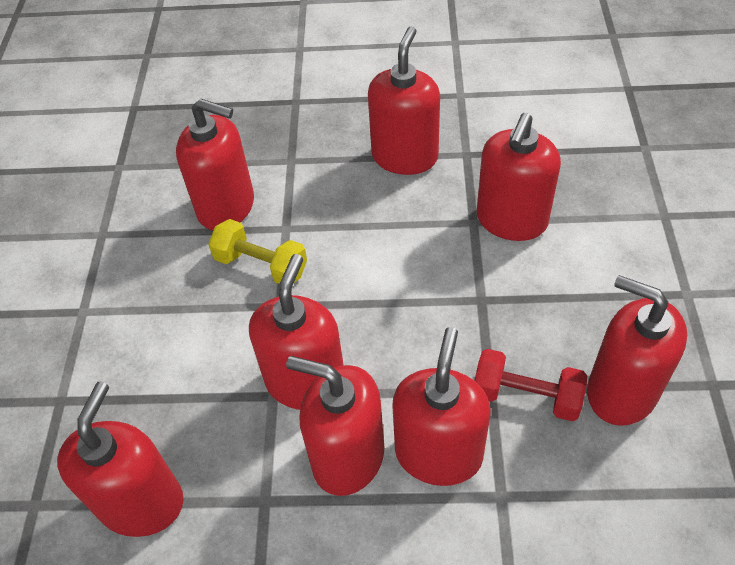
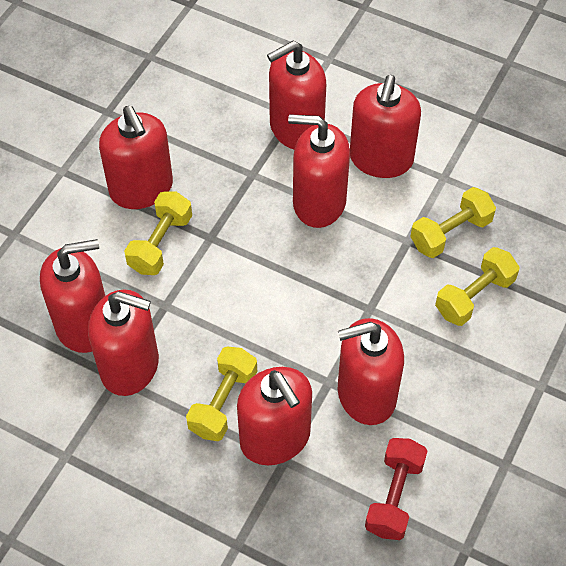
yellow dumbbell: 1 -> 4

